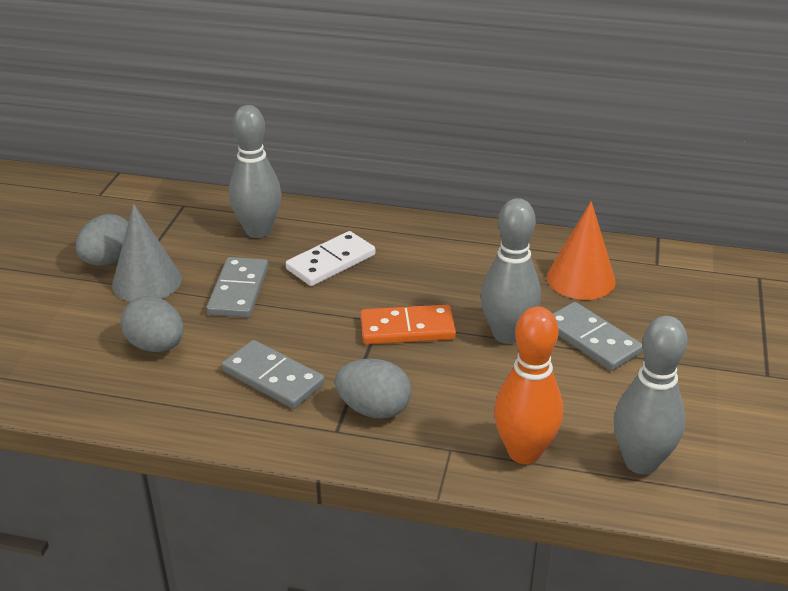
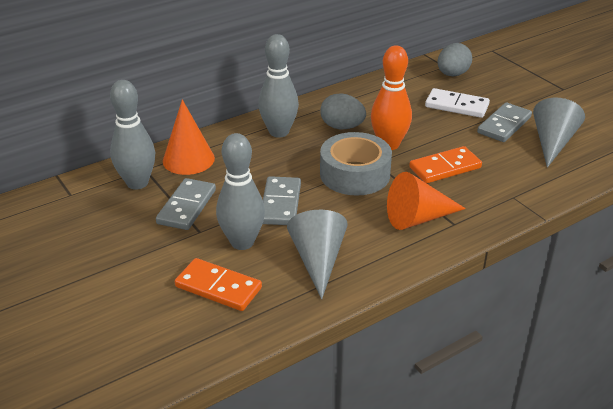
grey cone: 1 -> 2
grey egg: 3 -> 2
grey tape: 0 -> 1
orange cone: 1 -> 2
orange domino: 1 -> 2

